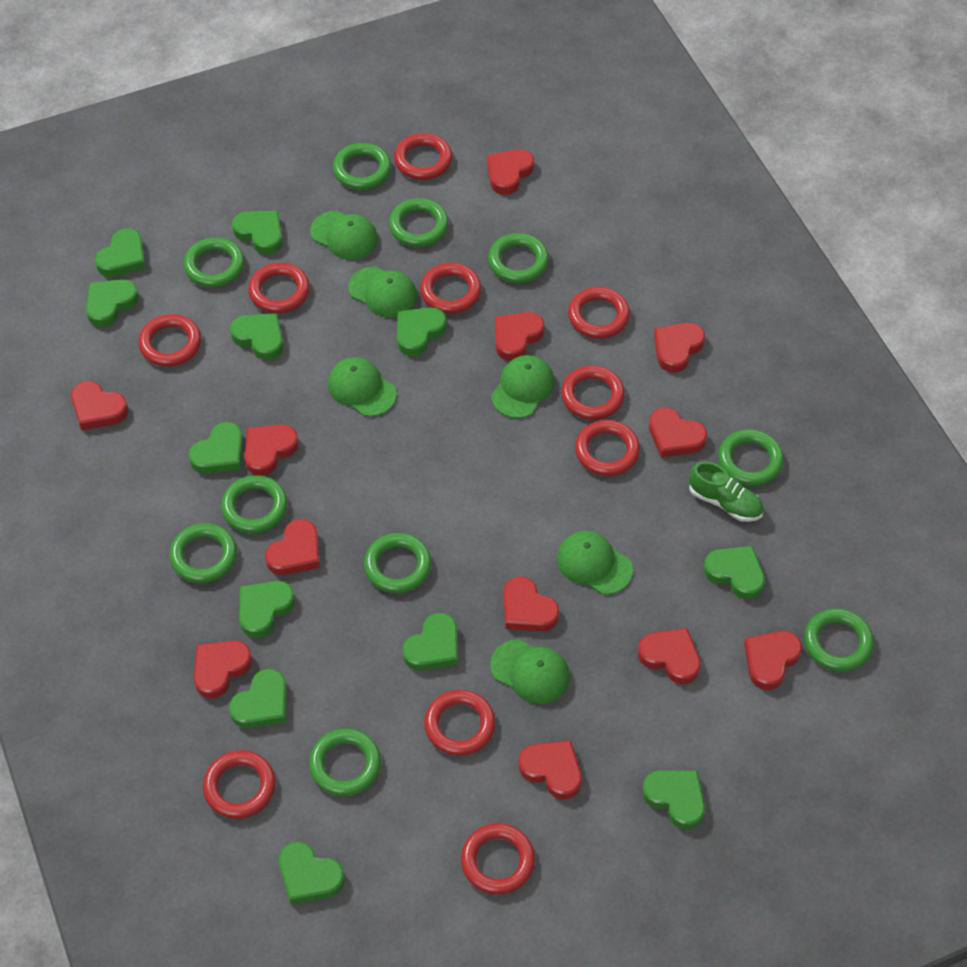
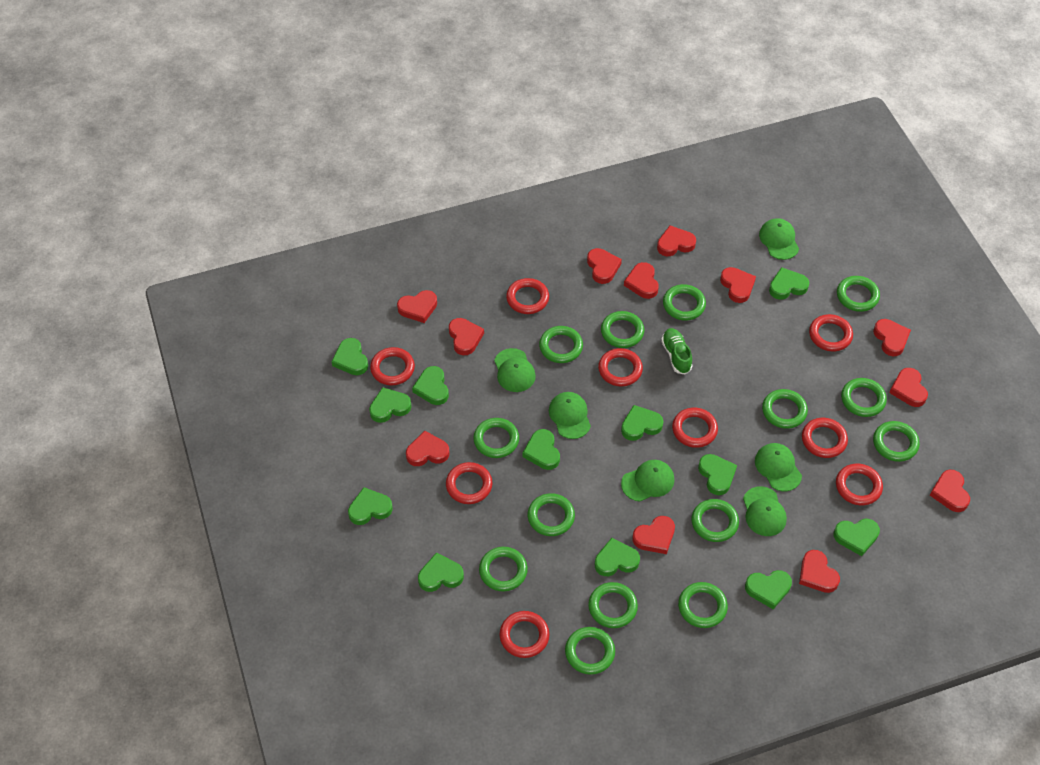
green ring: 10 -> 14
red ring: 10 -> 9

